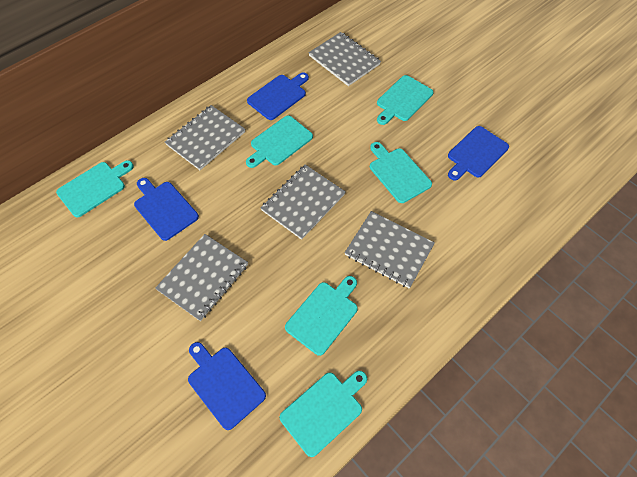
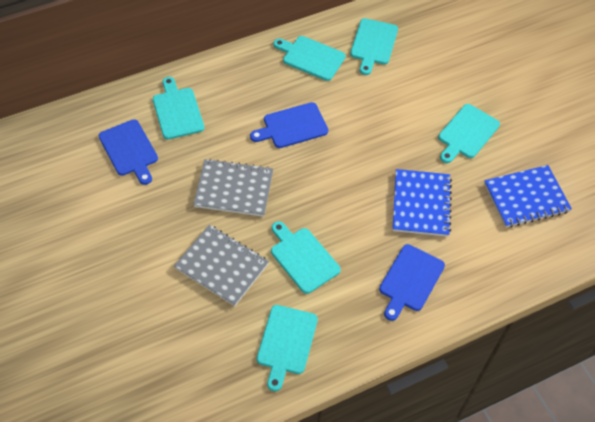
blue cutting board: 4 -> 3
blue notebook: 0 -> 2
grey notebook: 5 -> 2

